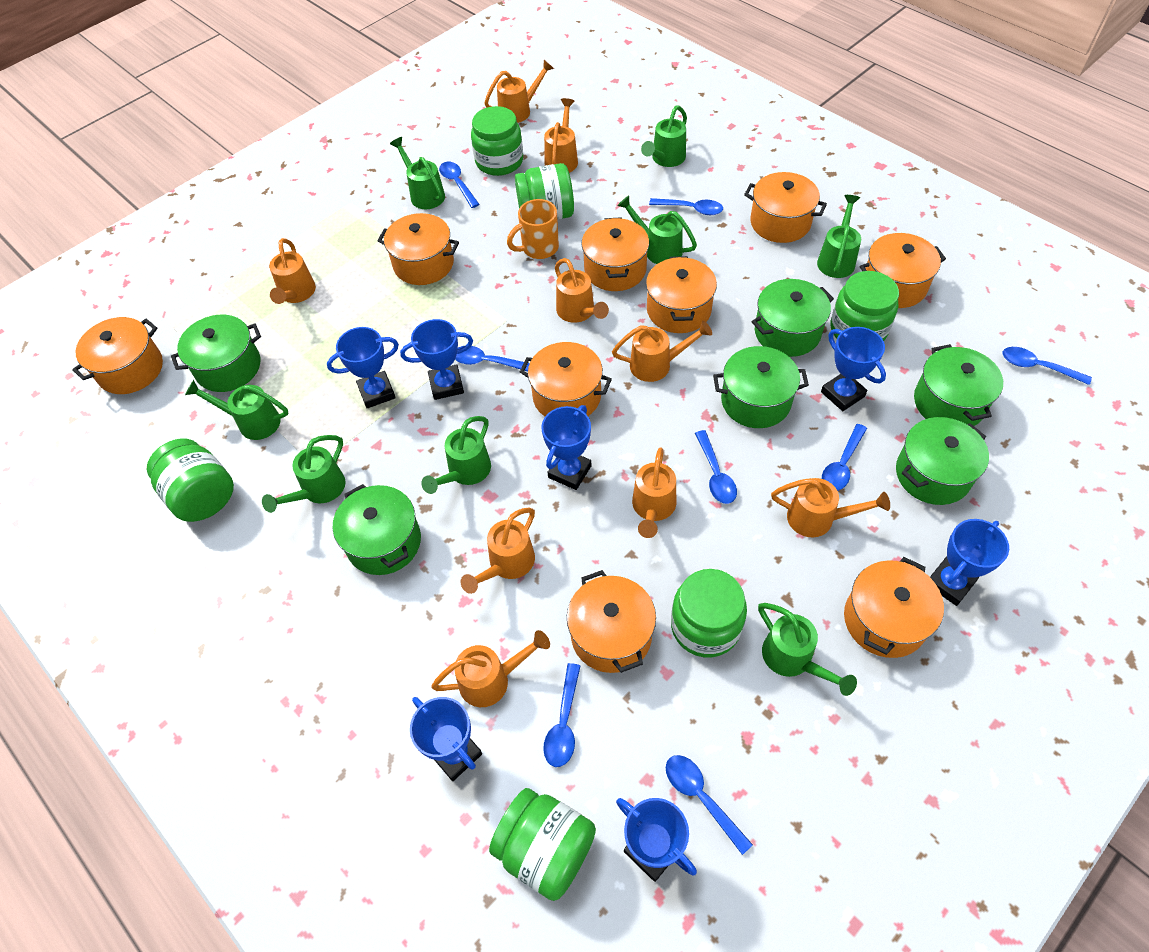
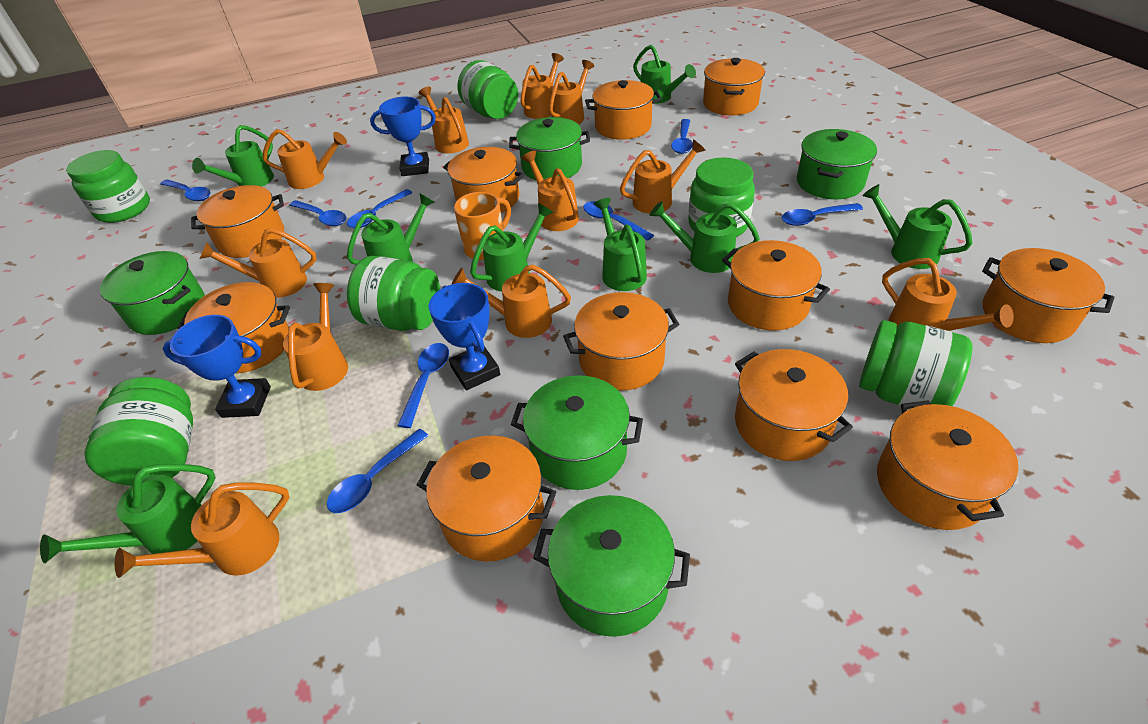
blue trophy: 7 -> 3
green pot: 6 -> 5
orange pot: 9 -> 11
orange watering can: 9 -> 11

